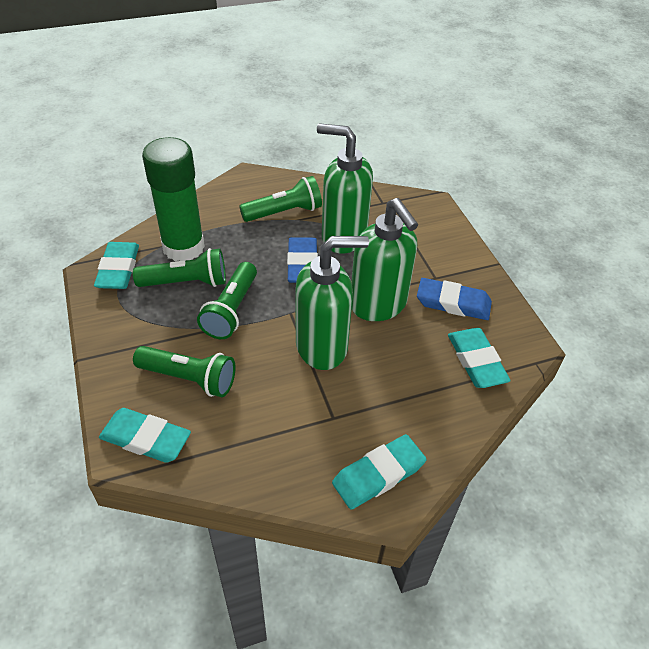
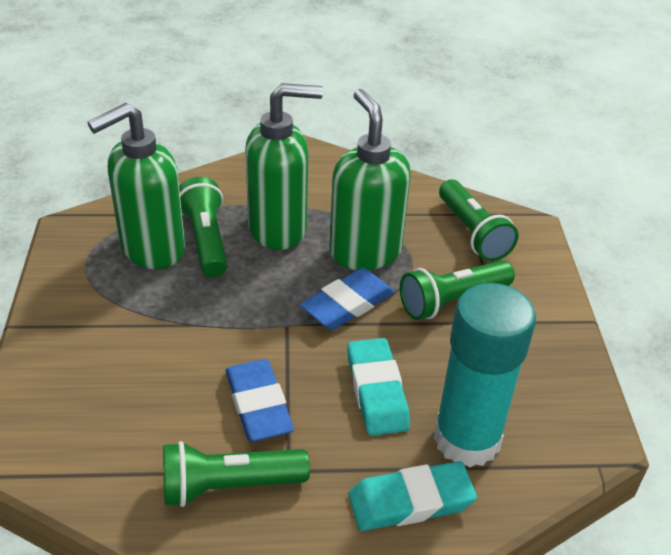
green glue stick: 1 -> 0
turquoise eraser: 4 -> 2
turquoise glue stick: 0 -> 1

